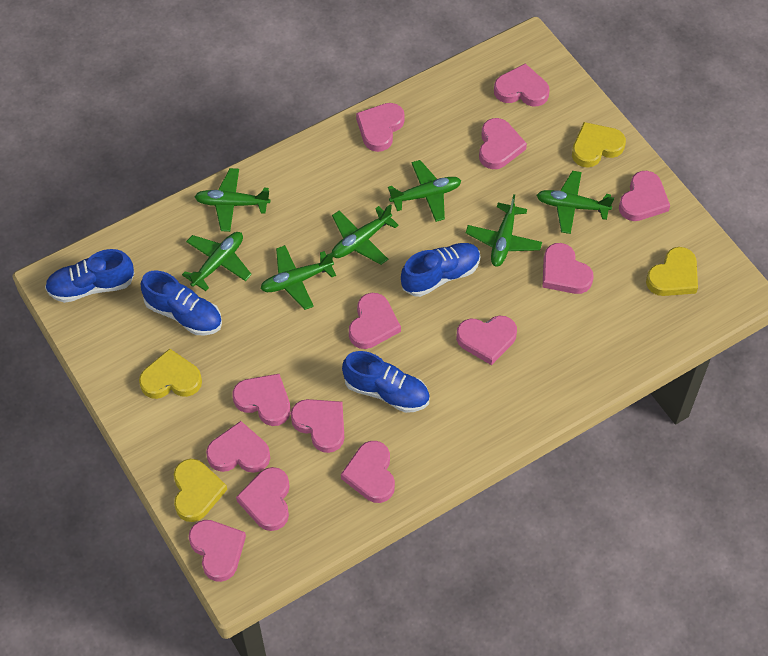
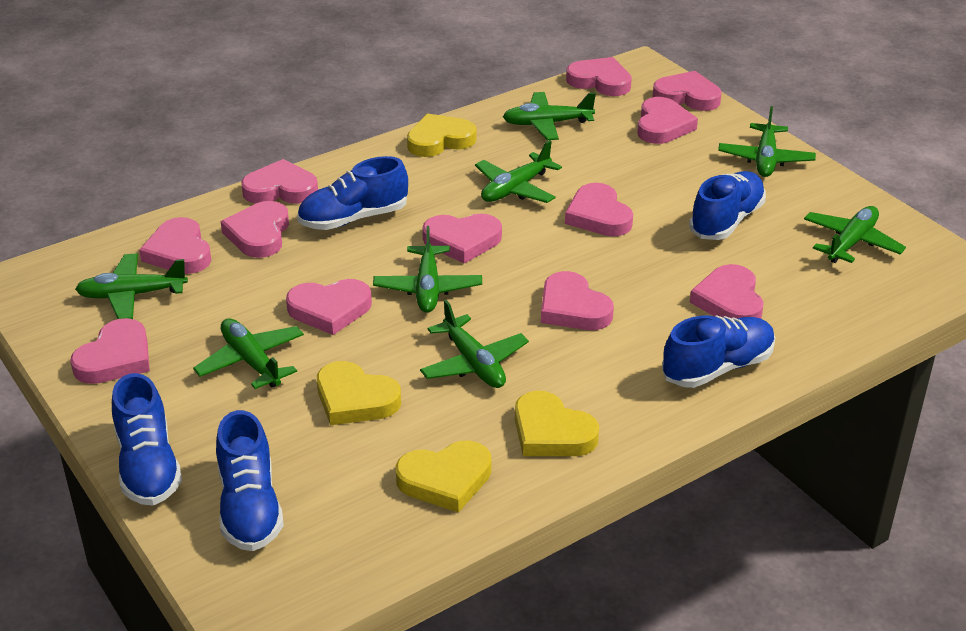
blue shoe: 4 -> 5
green plane: 7 -> 8
pink heart: 13 -> 12

